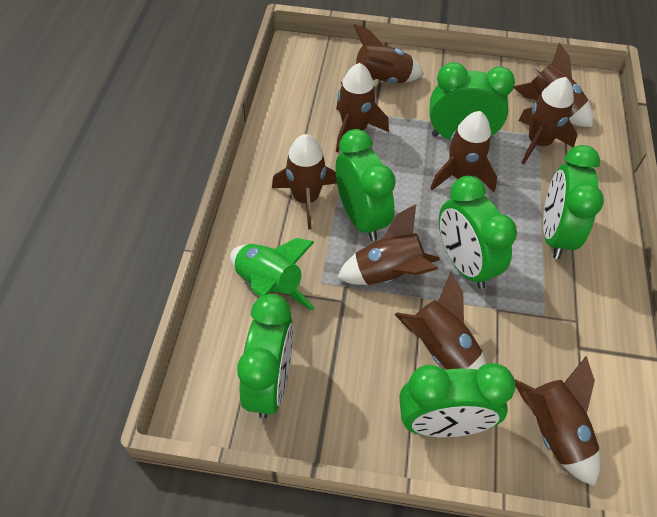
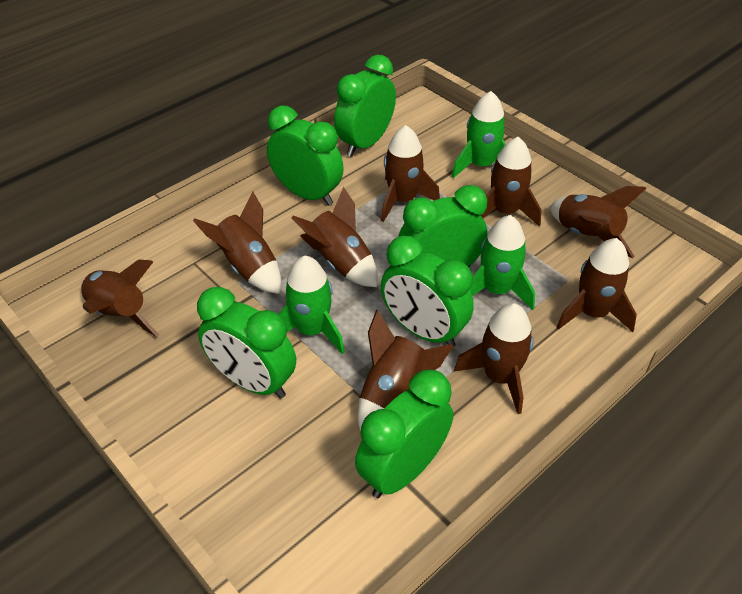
green rocket: 1 -> 3

